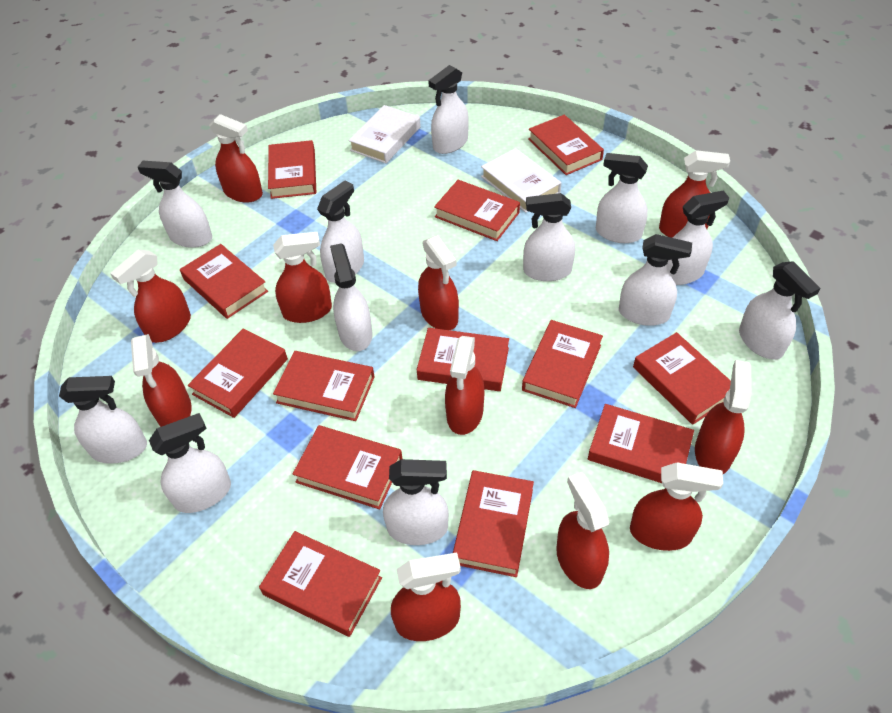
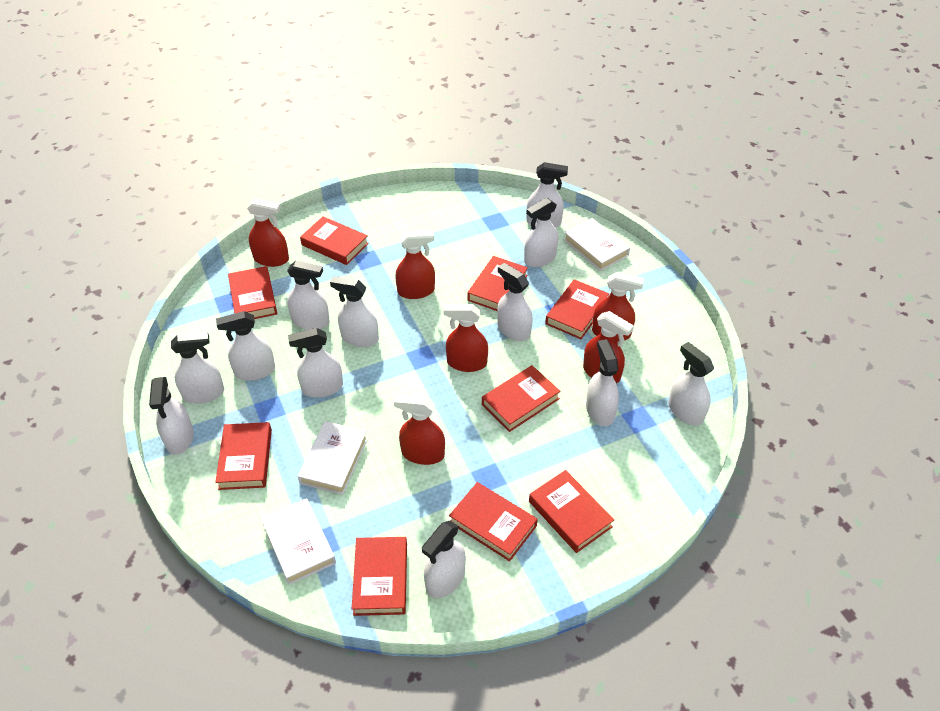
red book: 13 -> 9
red spray bottle: 11 -> 6
white book: 2 -> 3

